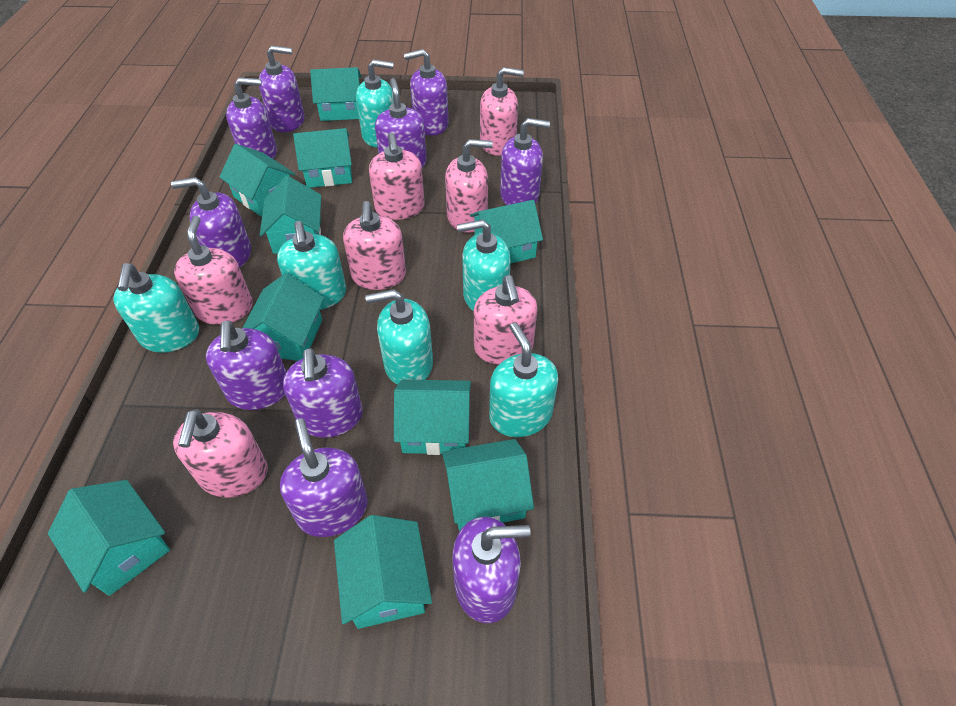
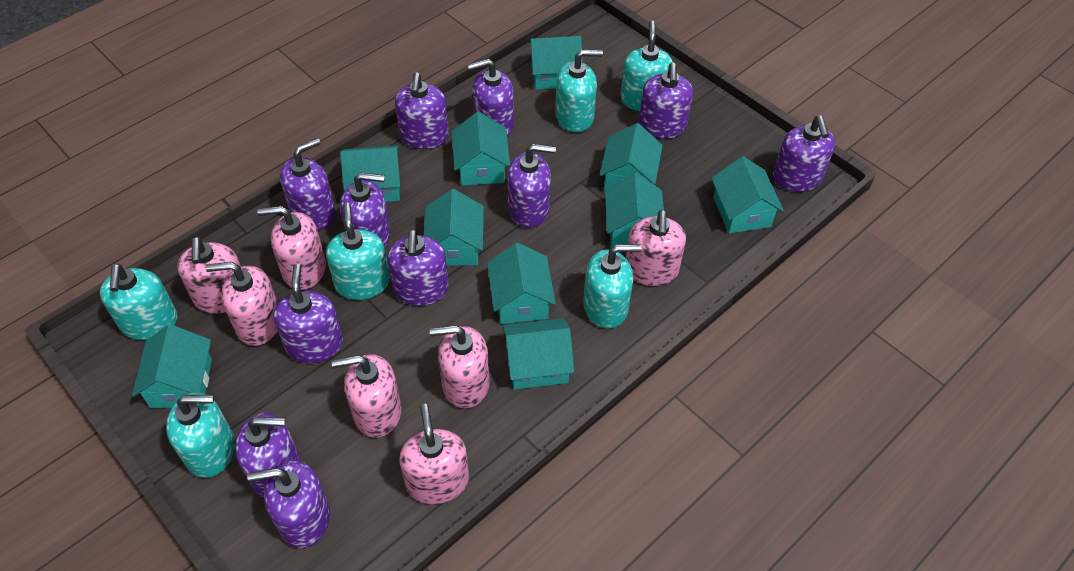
purple soap dispenser: 10 -> 11

